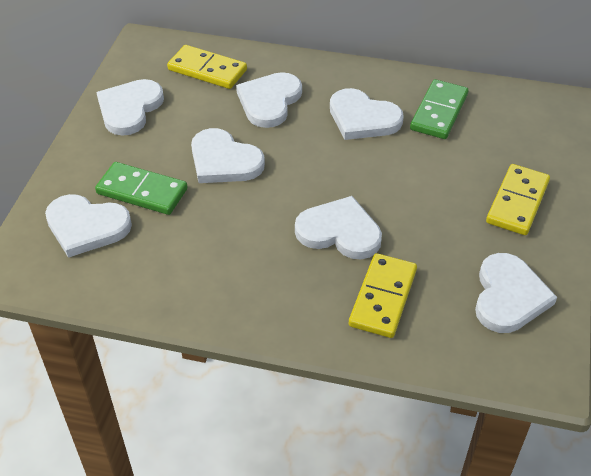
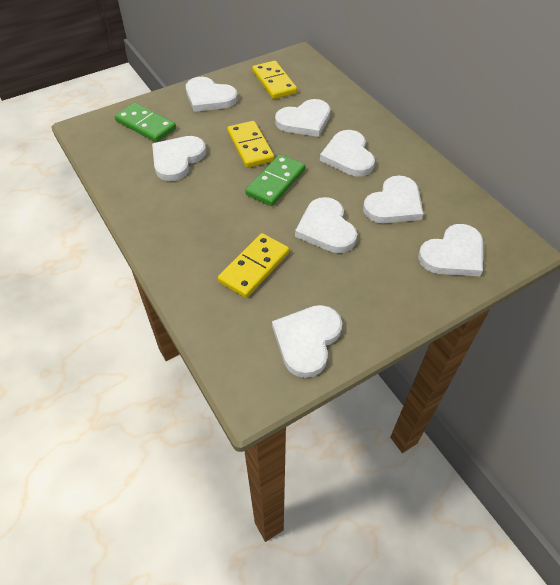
white heart: 7 -> 8

